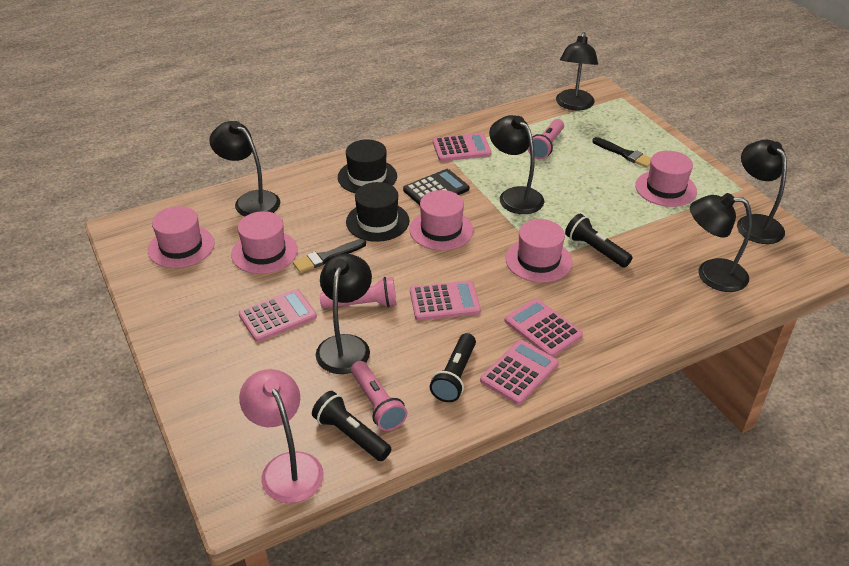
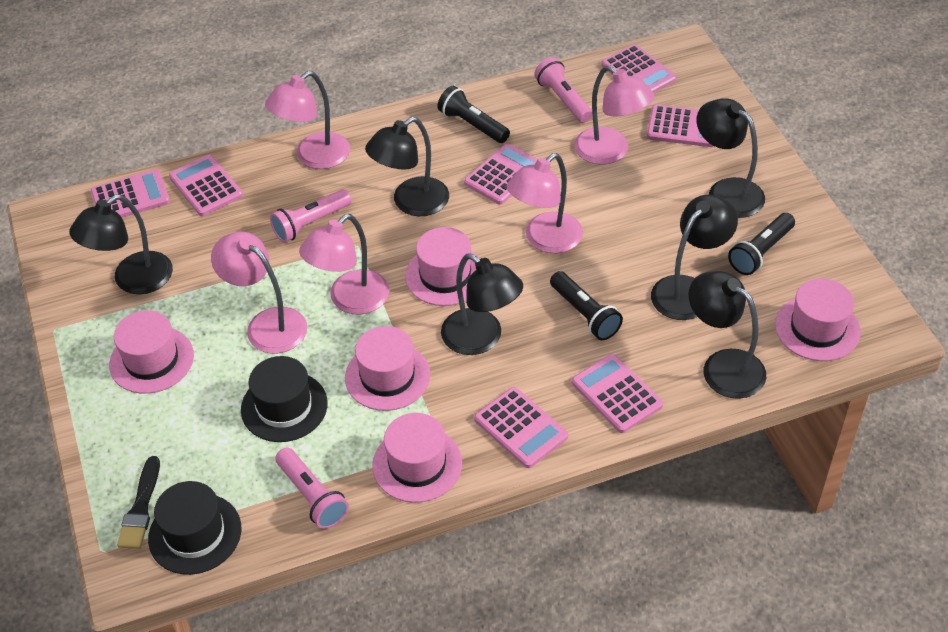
black brush: 2 -> 1
black calculator: 1 -> 0
pink calculator: 5 -> 7
pink lamp: 1 -> 5

